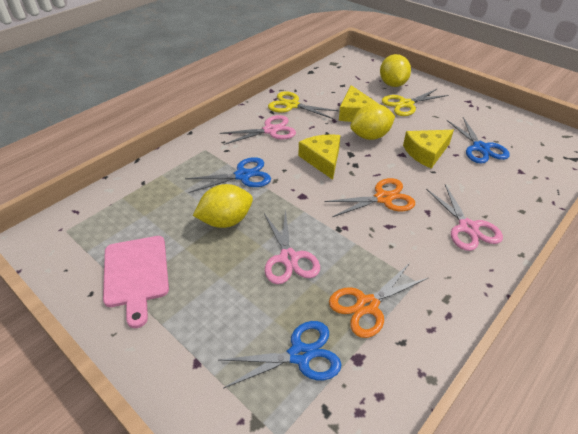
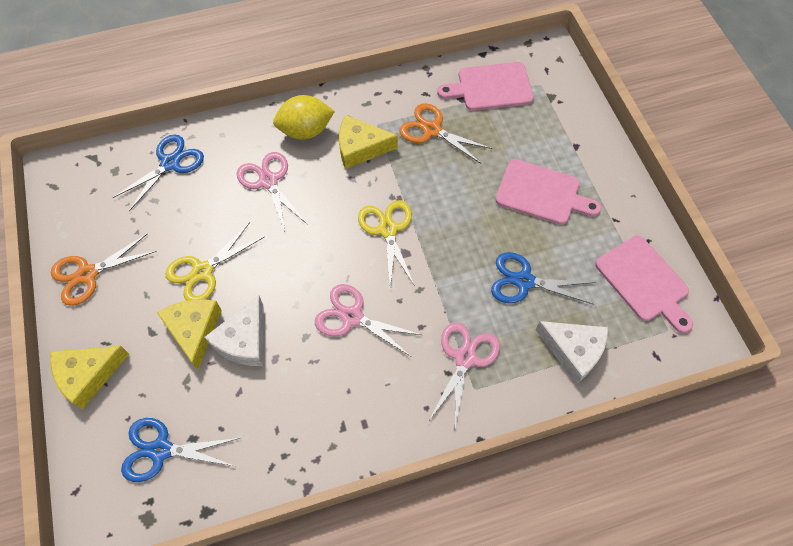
pink cutting board: 1 -> 3
white cheese: 0 -> 2
yellow lemon: 3 -> 1

